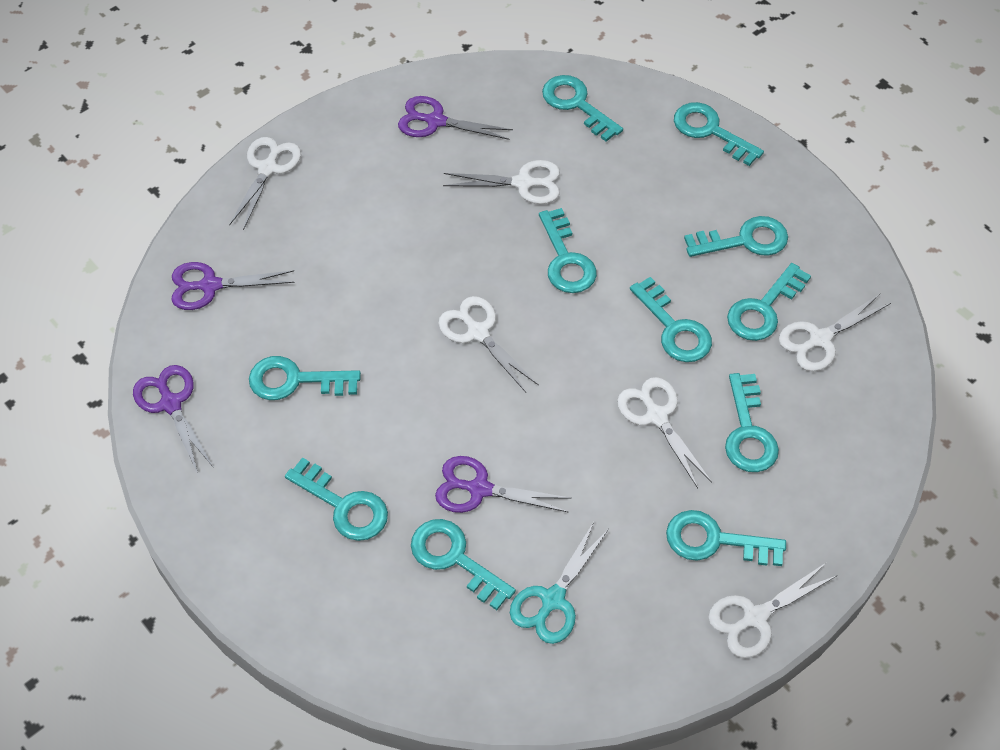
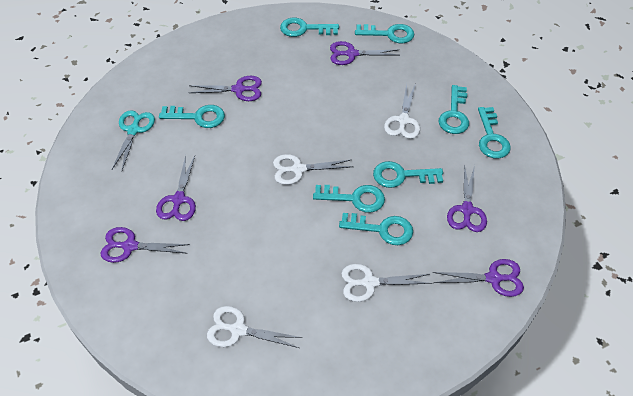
purple scissors: 4 -> 6
turquoise key: 11 -> 8
white scissors: 6 -> 4

